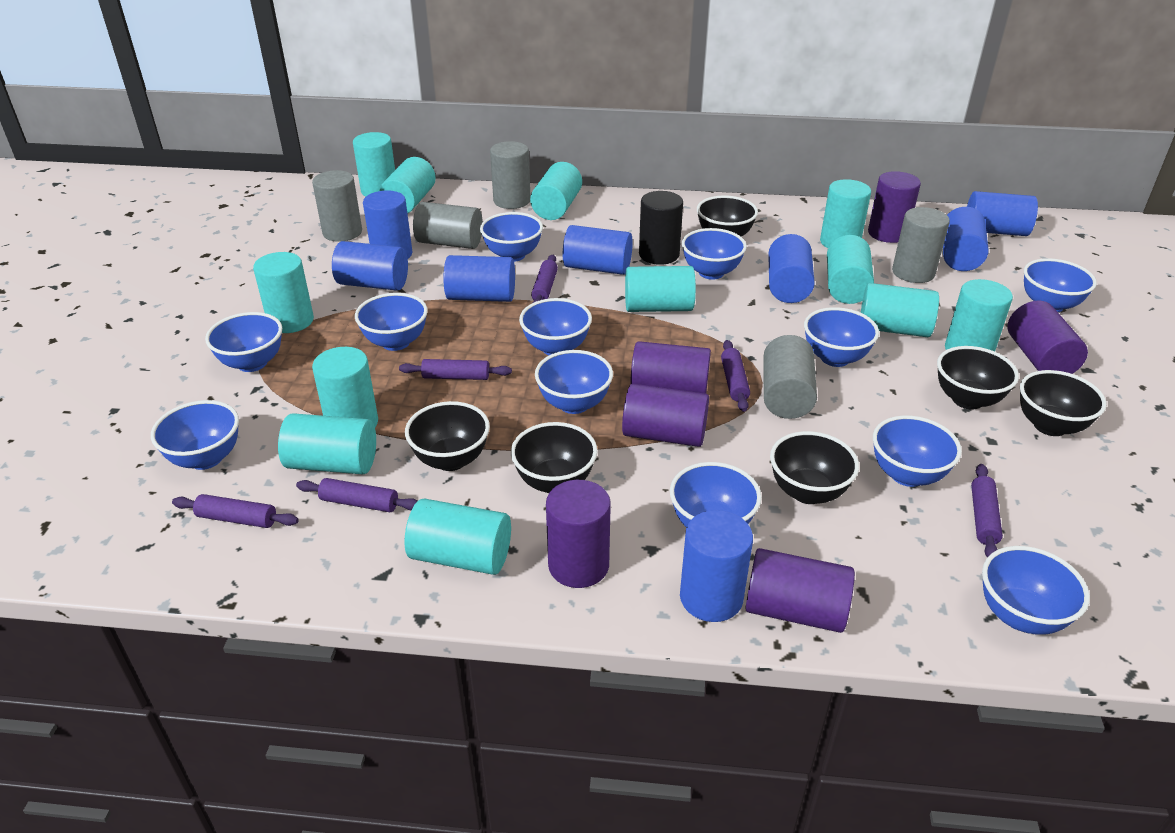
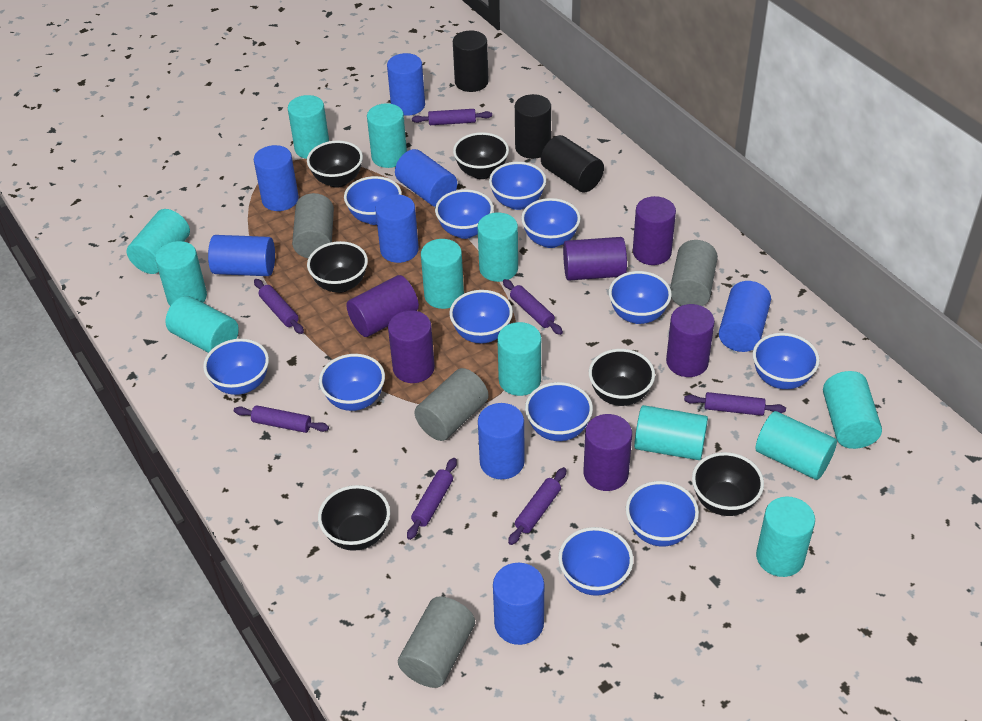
black cylinder: 1 -> 3
grey cylinder: 5 -> 4
purple rolling pin: 6 -> 7

